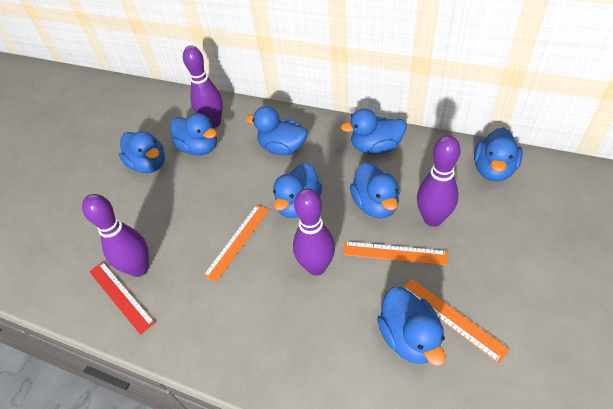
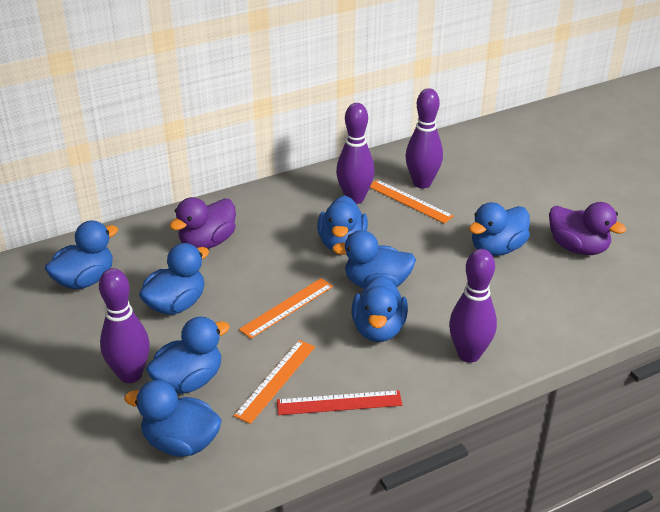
purple duck: 0 -> 2

